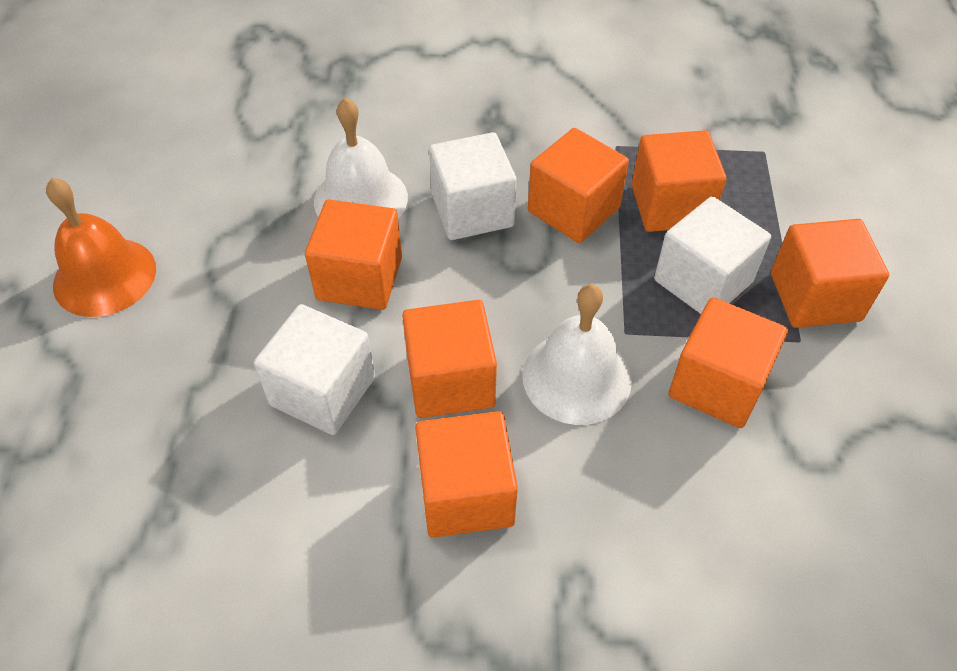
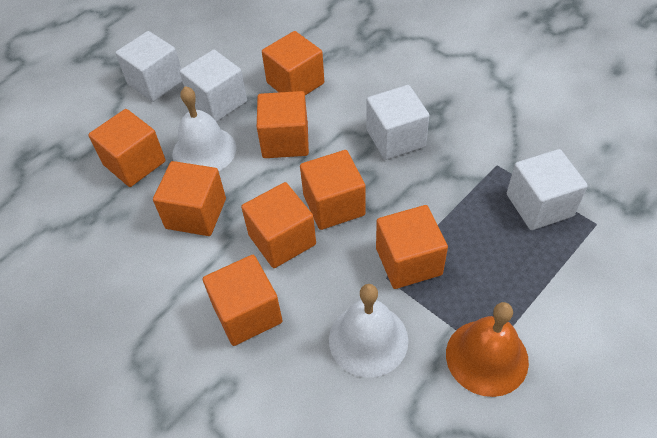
orange cube: 7 -> 8
white cube: 3 -> 4

